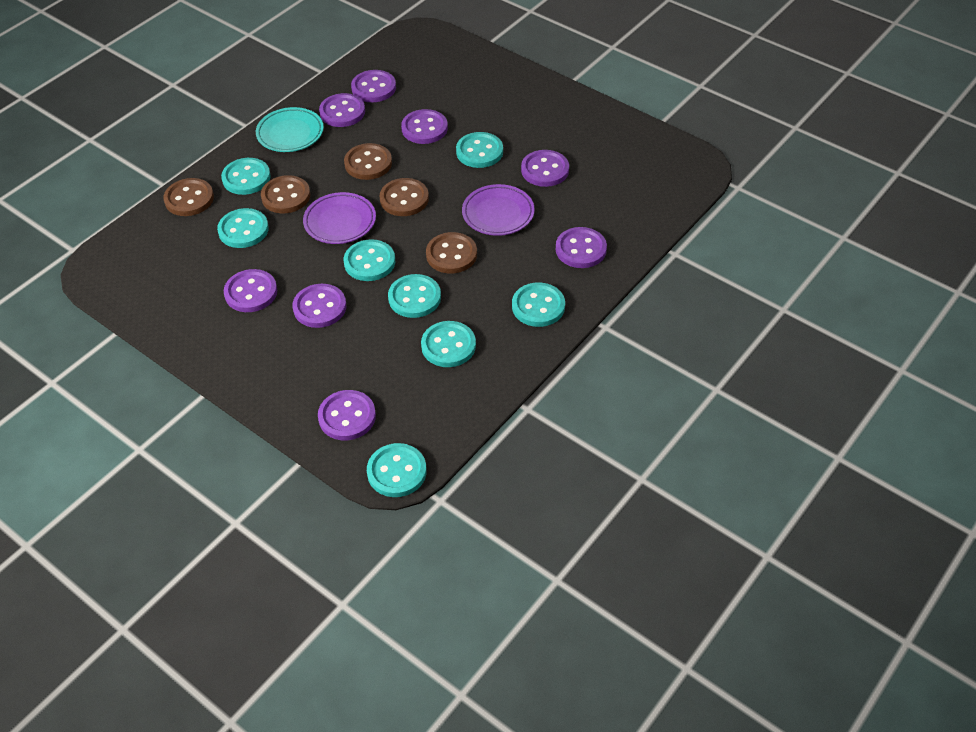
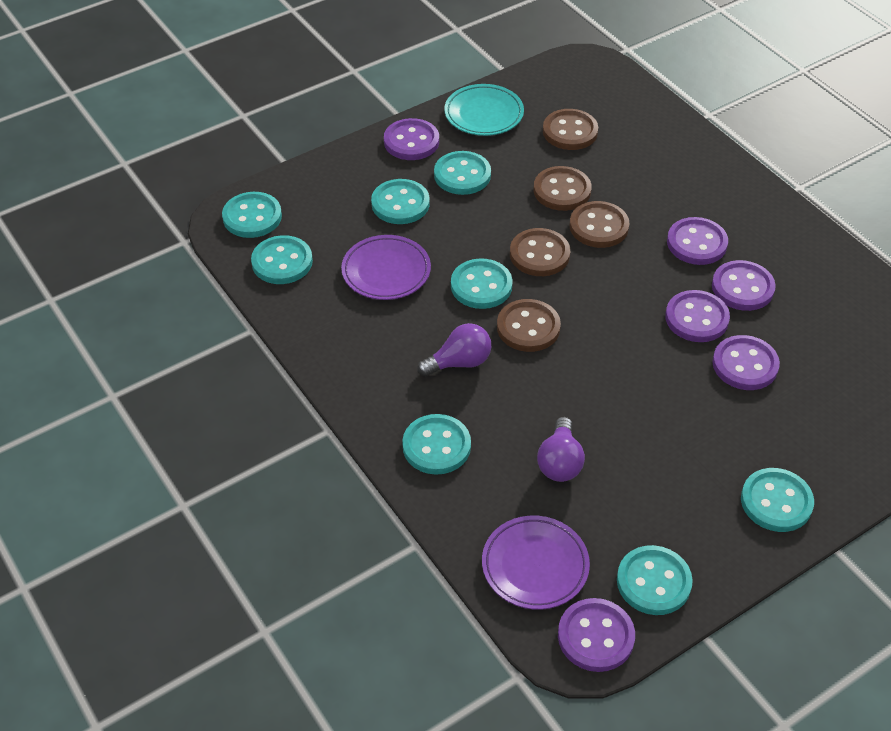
purple button: 8 -> 6
purple light bulb: 0 -> 2

